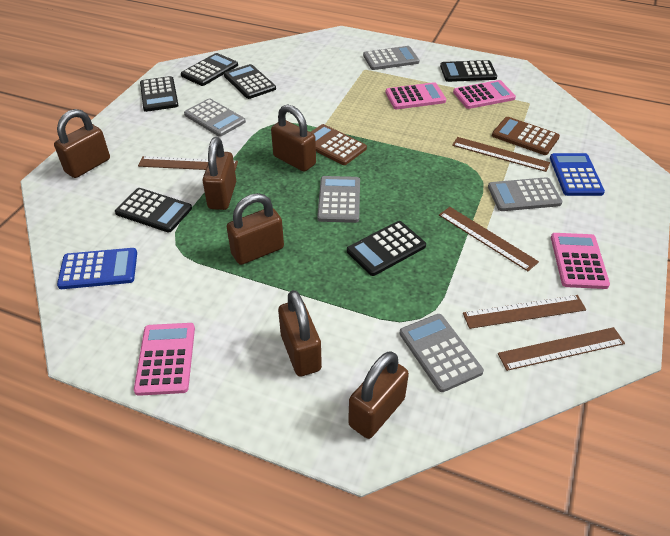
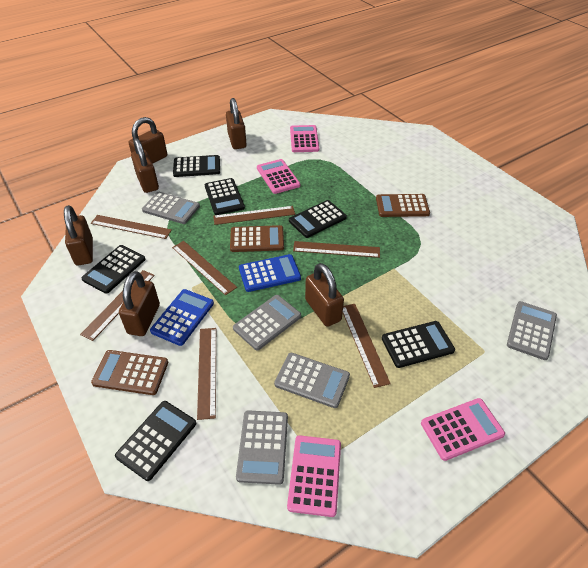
brown calculator: 2 -> 3
brown ruler: 5 -> 7

